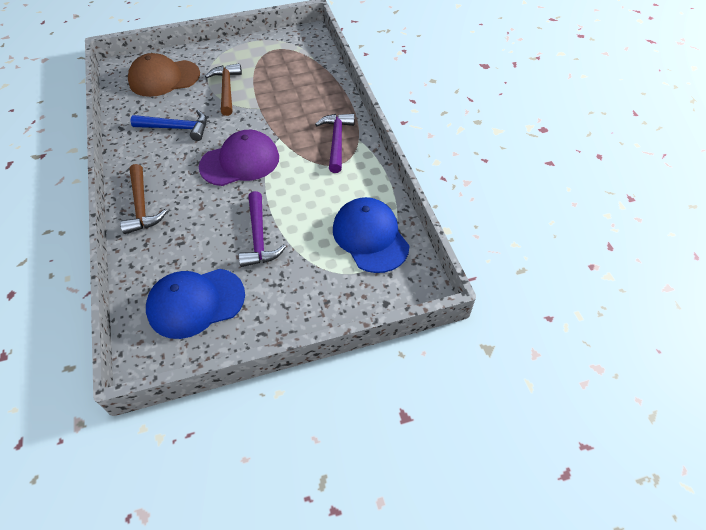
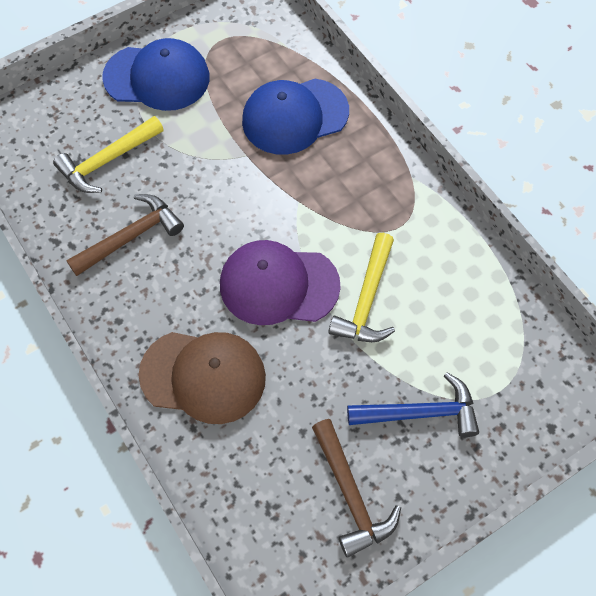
purple hammer: 2 -> 0
yellow hammer: 0 -> 2

